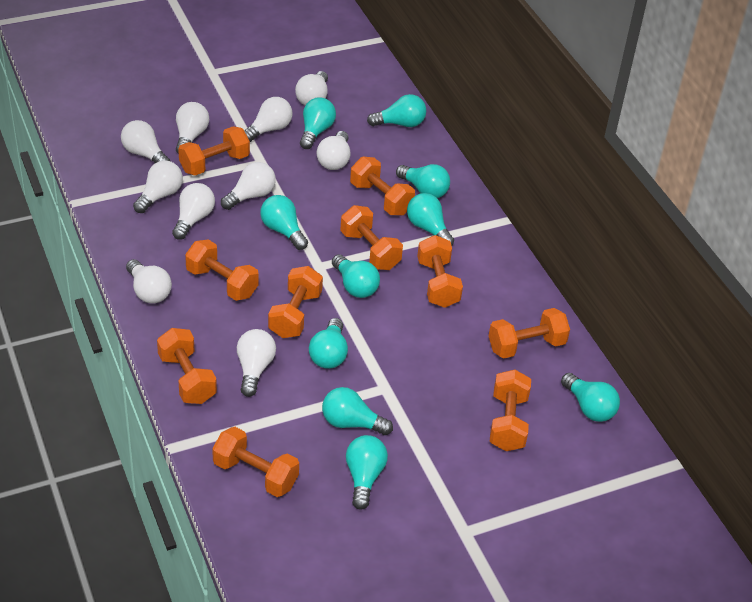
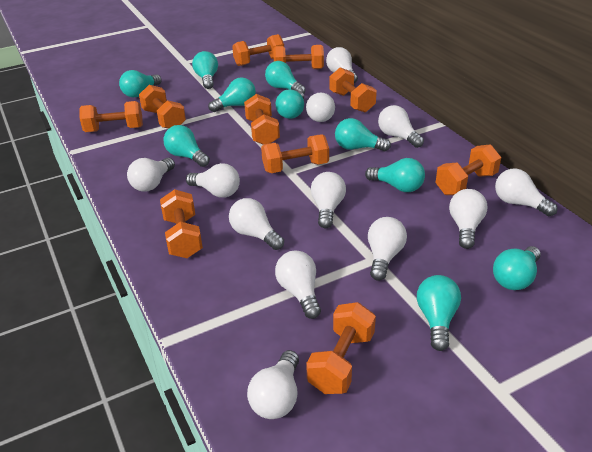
white light bulb: 10 -> 12

